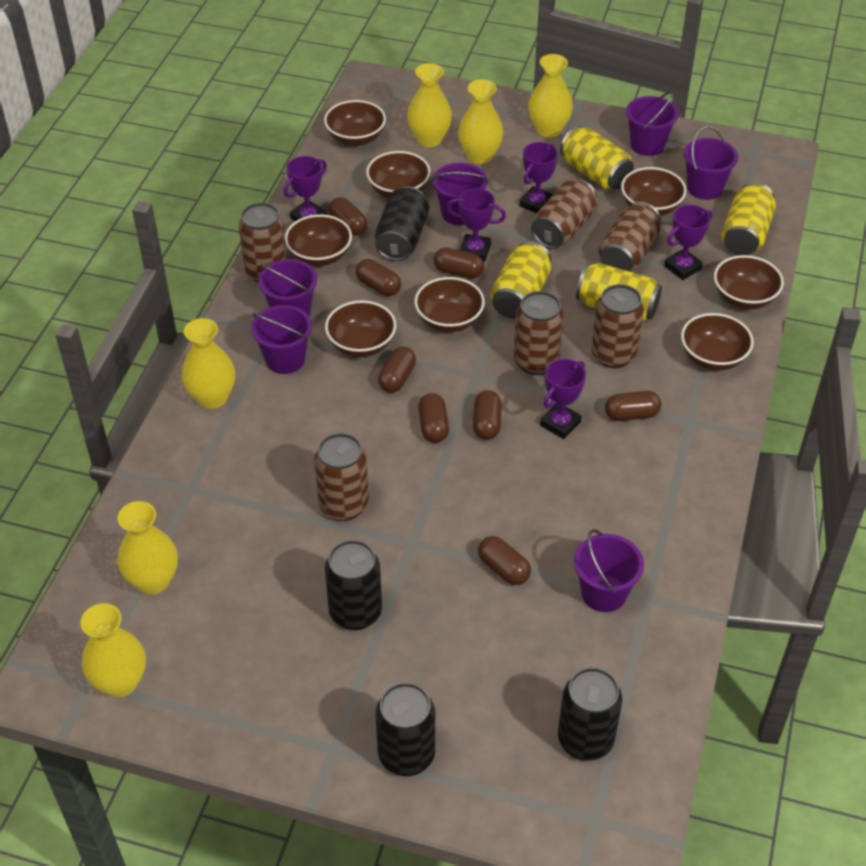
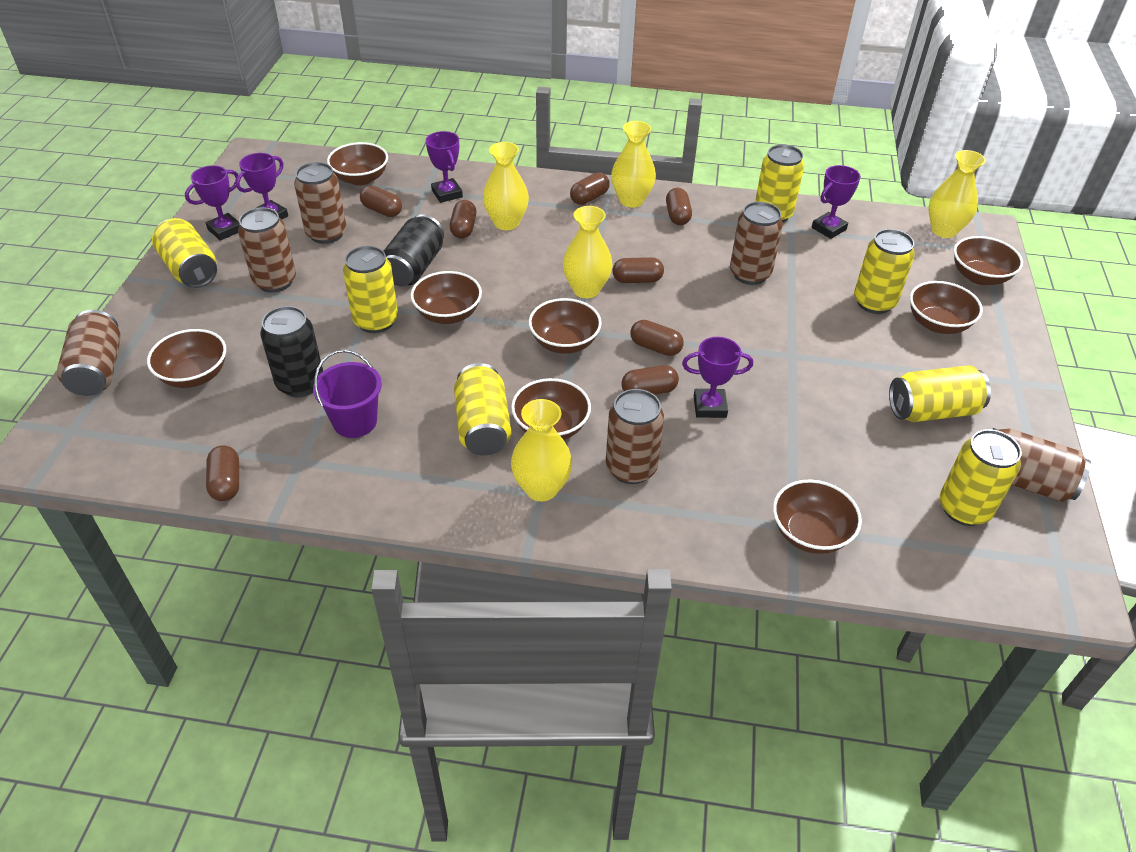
black can: 4 -> 2
purple bucket: 6 -> 1
yellow can: 4 -> 7
yellow vase: 6 -> 5

